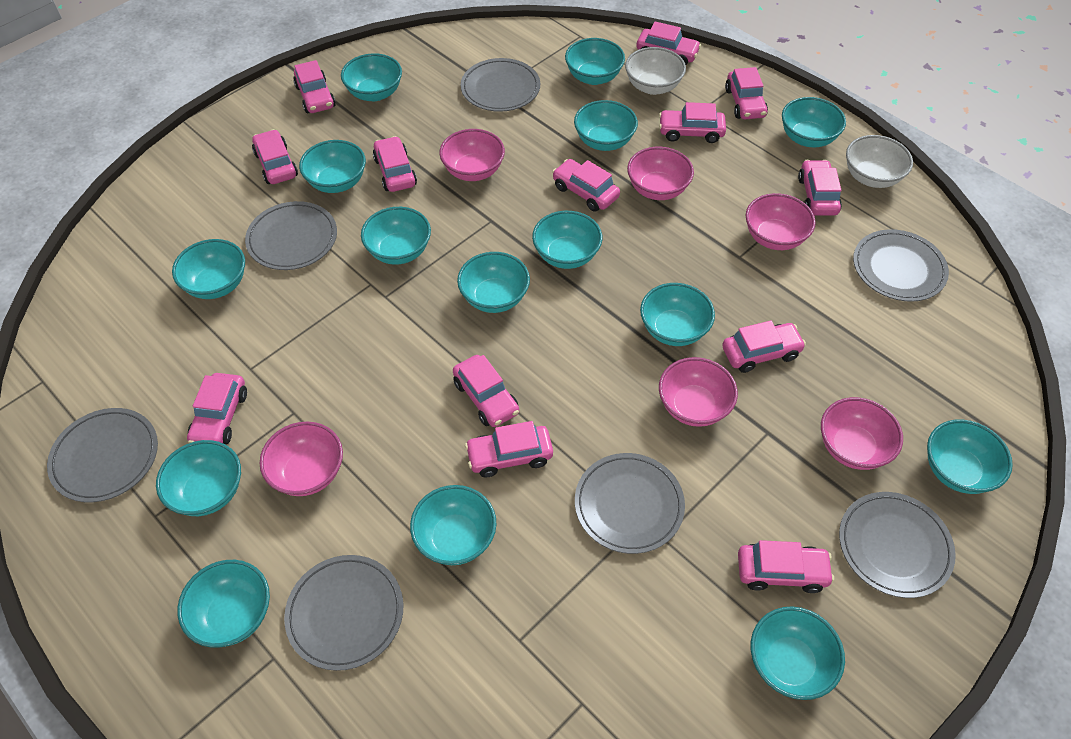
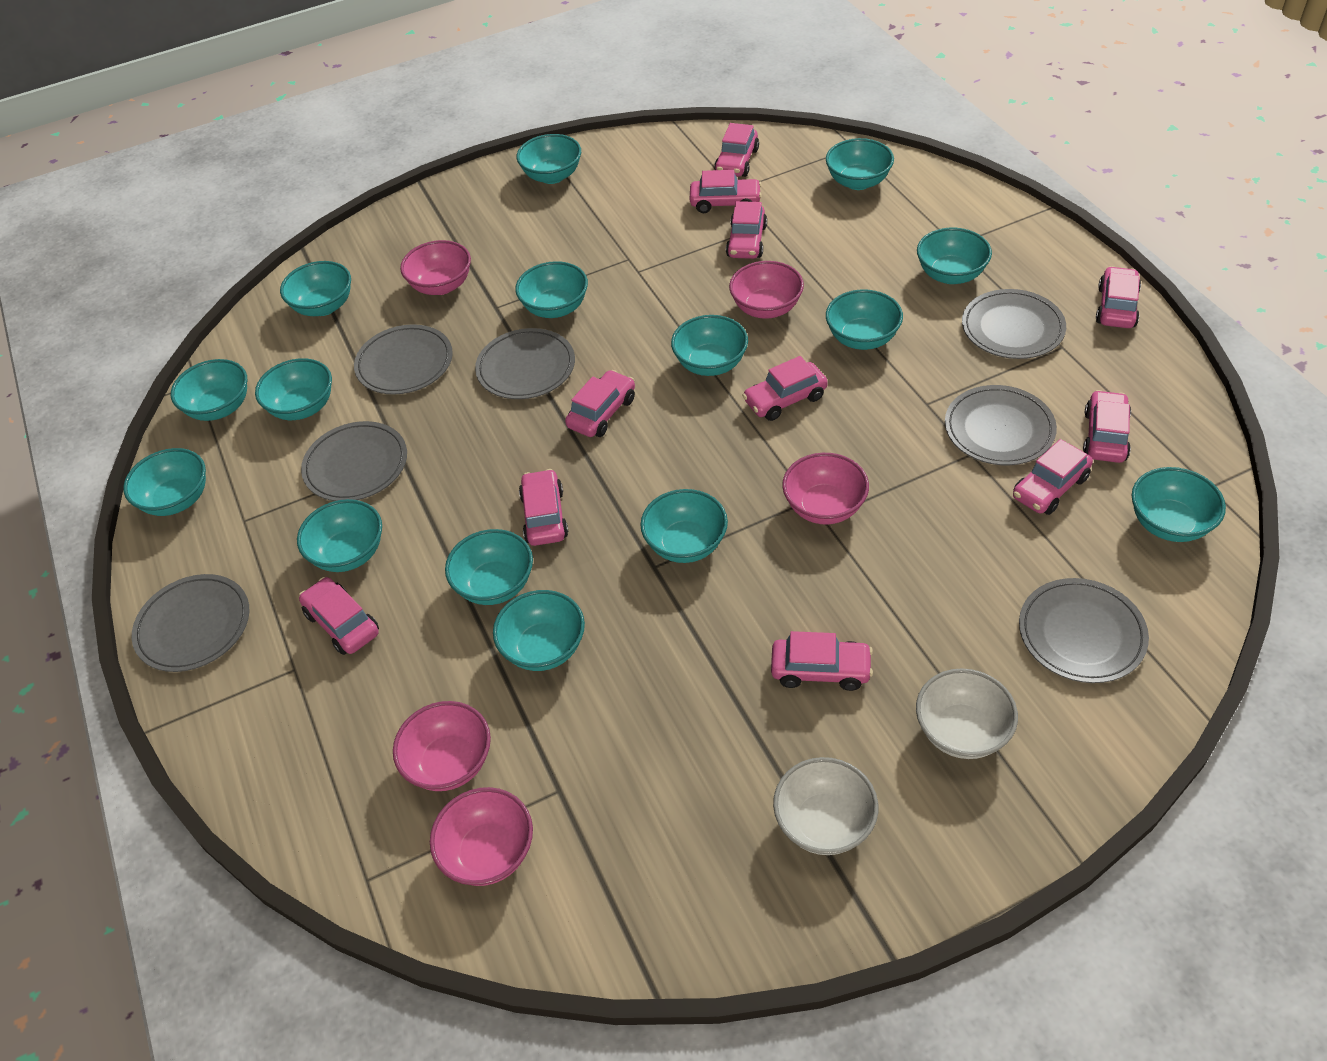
pink bowl: 6 -> 5
pink car: 13 -> 11

